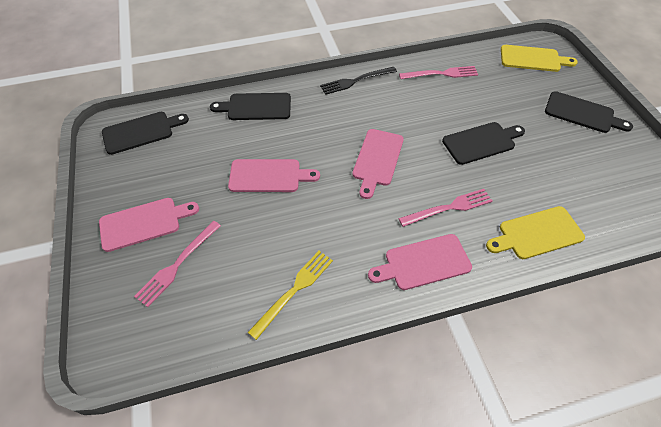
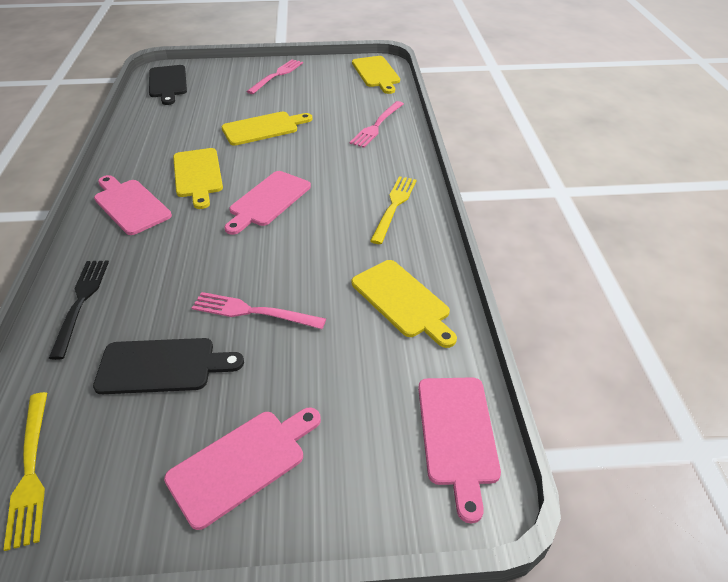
black cutting board: 4 -> 2
yellow cutting board: 2 -> 4
yellow fork: 1 -> 2

